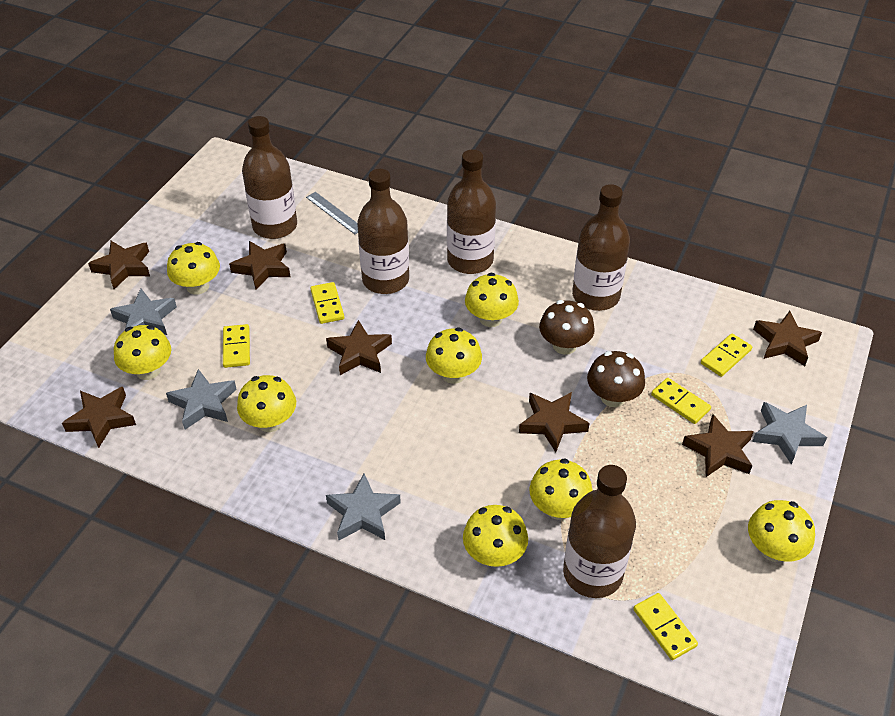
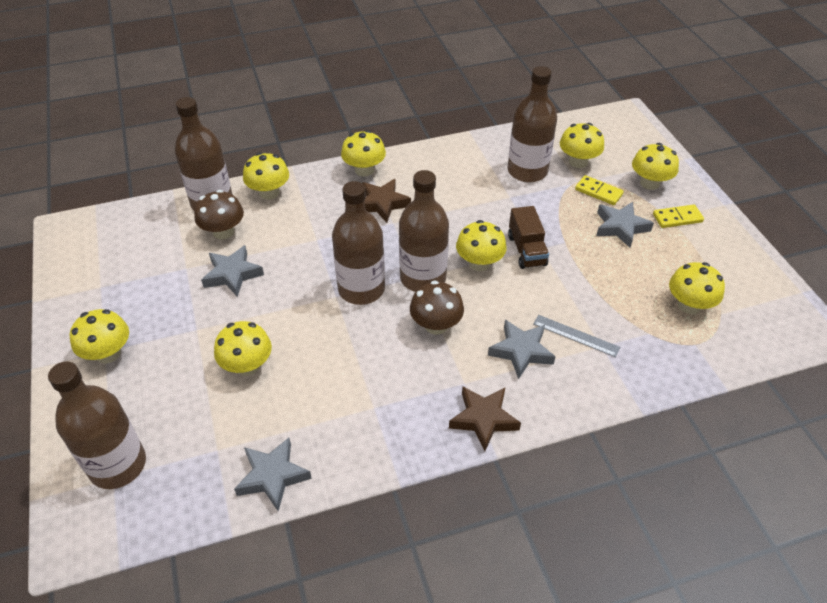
brown star: 7 -> 2
brown truck: 0 -> 1
yellow domino: 5 -> 2

